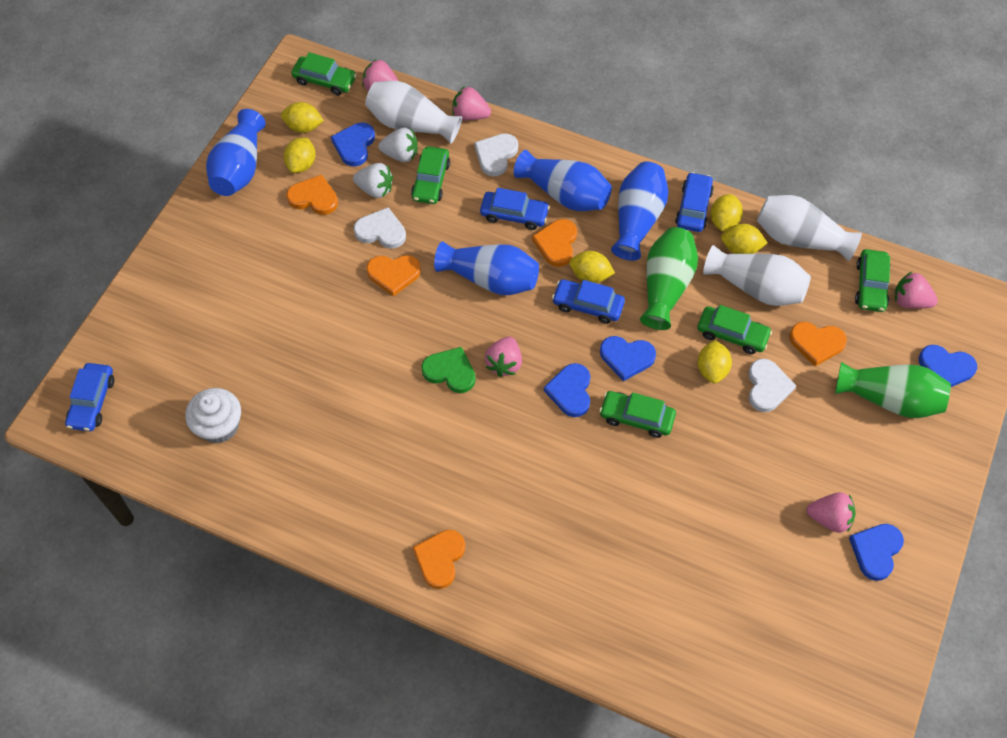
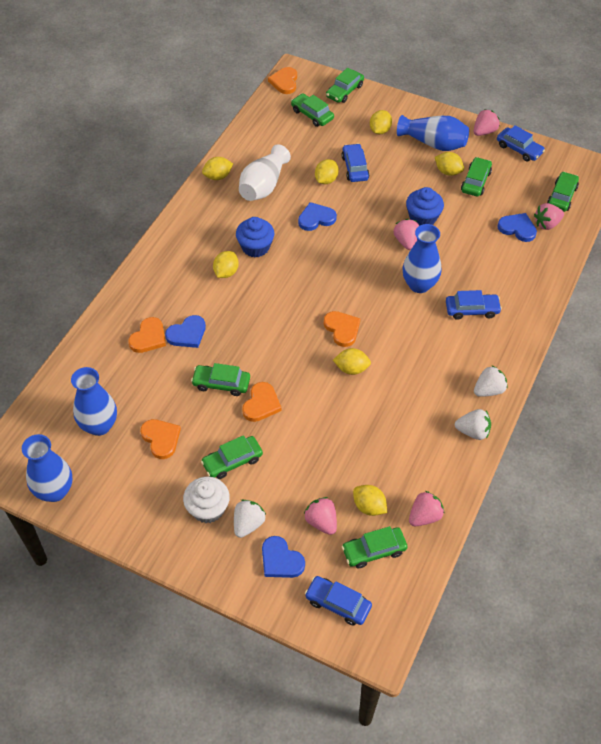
blue cupcake: 0 -> 2
blue heart: 5 -> 4
green car: 5 -> 7
green heart: 1 -> 0
green vase: 2 -> 0
white heart: 3 -> 0
white strawberry: 2 -> 3
white vase: 3 -> 1
yellow lemon: 6 -> 7

